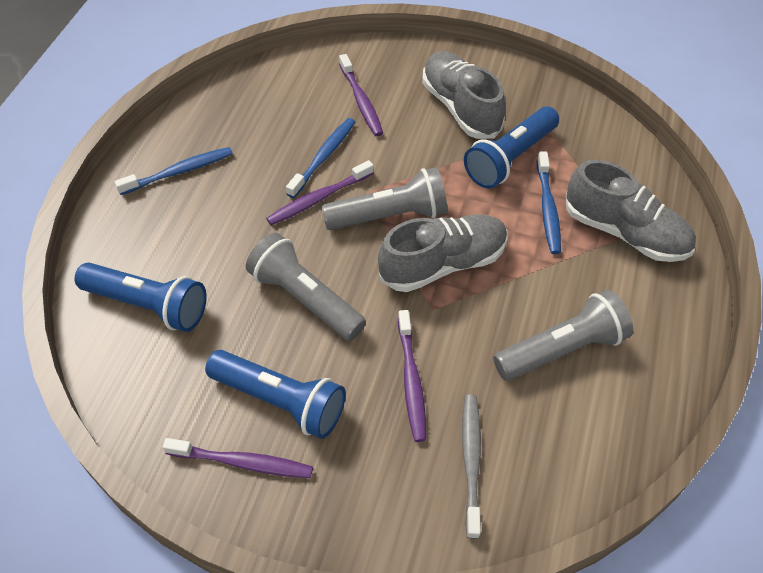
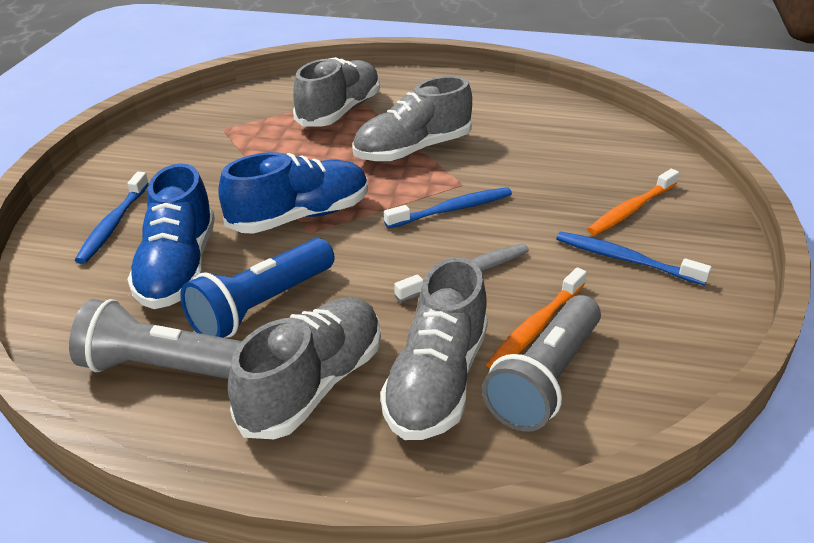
blue flashlight: 3 -> 1
blue shoe: 0 -> 2
grey flashlight: 3 -> 2
grey shoe: 3 -> 4
orange toothbrush: 0 -> 2
purple toothbrush: 4 -> 0

